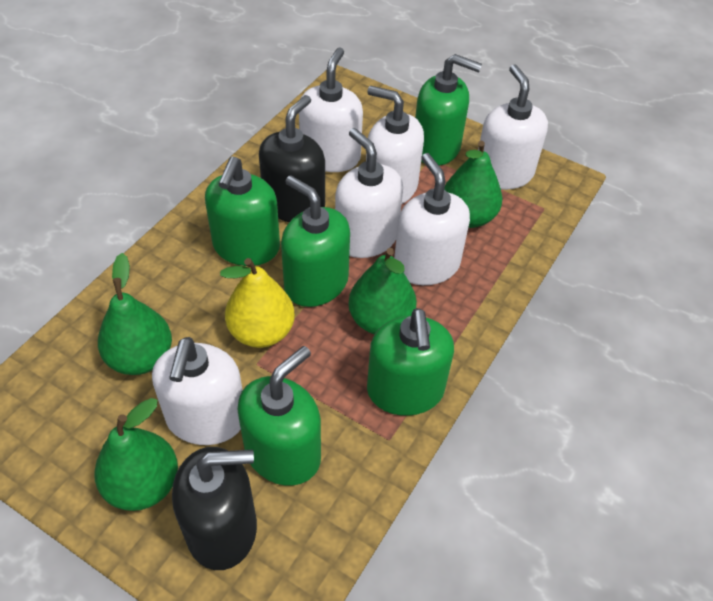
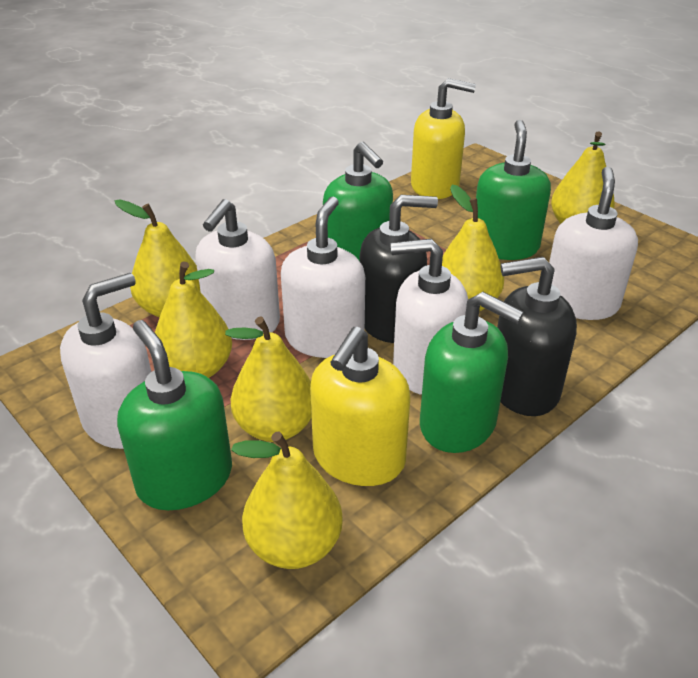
green pear: 4 -> 0
green soap dispenser: 5 -> 4
white soap dispenser: 6 -> 5
yellow pear: 1 -> 6
yellow soap dispenser: 0 -> 2

